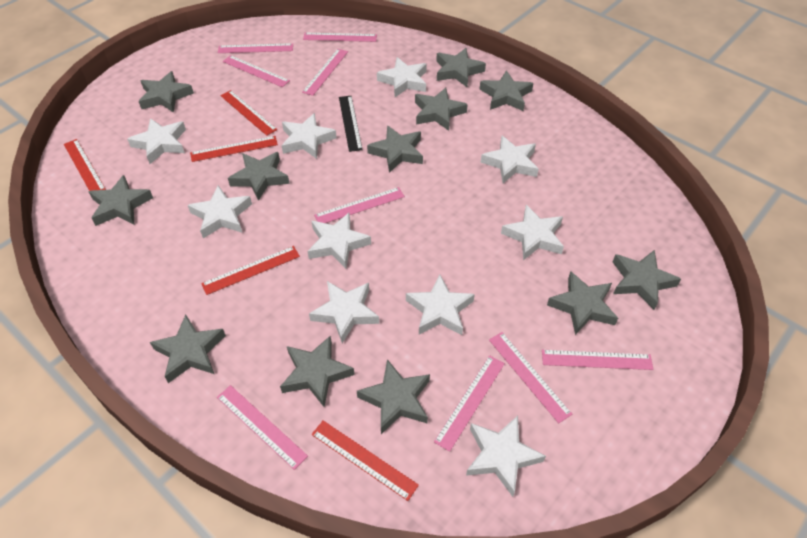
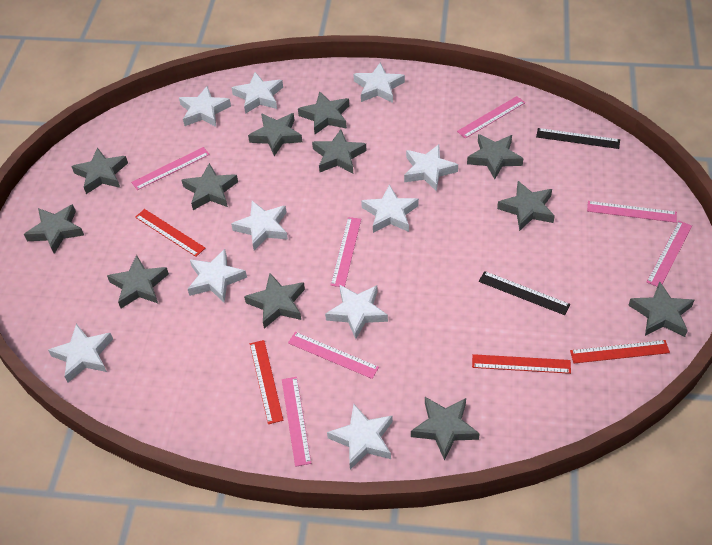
black ruler: 1 -> 2
pink ruler: 9 -> 7
red ruler: 5 -> 4

